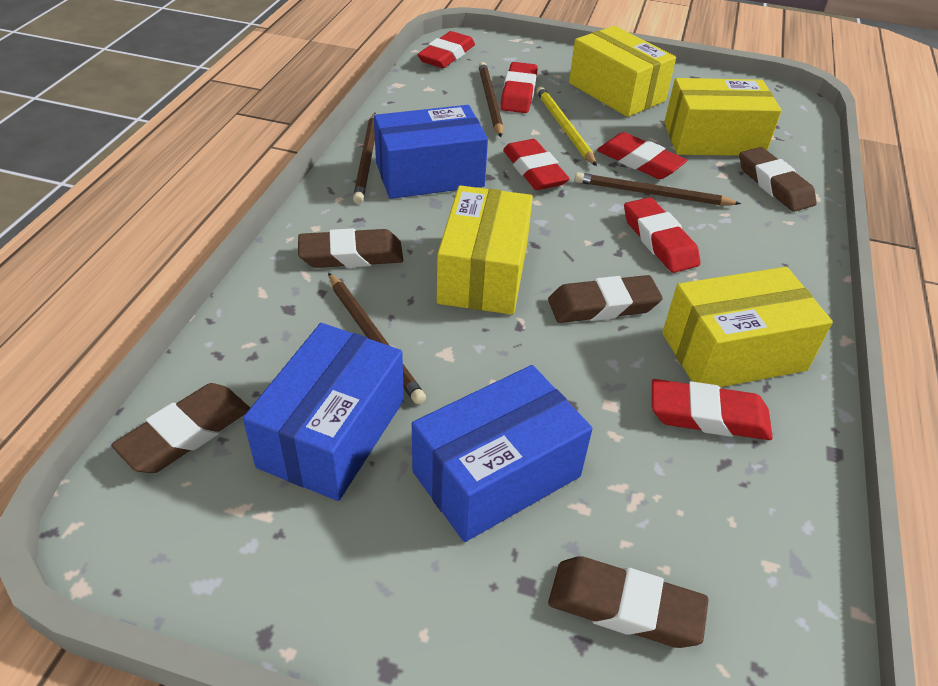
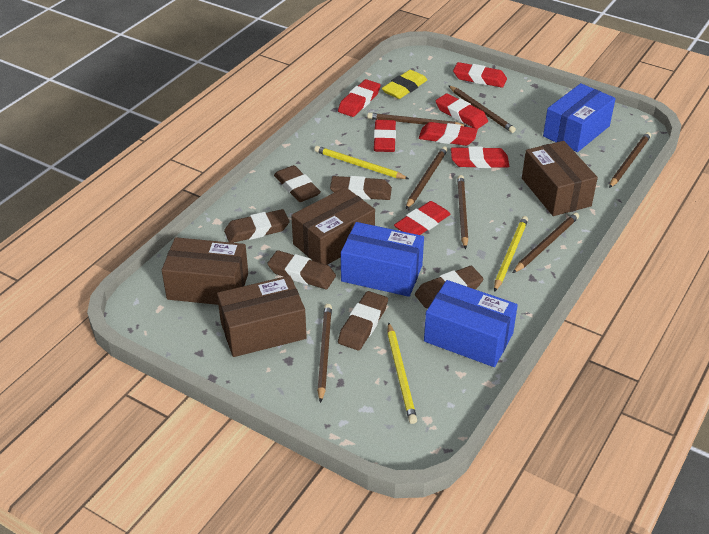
brown box: 0 -> 4
brown eraser: 5 -> 6
brown pencil: 4 -> 7
red eraser: 6 -> 7
yellow box: 4 -> 0
yellow eraser: 0 -> 1
yellow pencil: 1 -> 3

